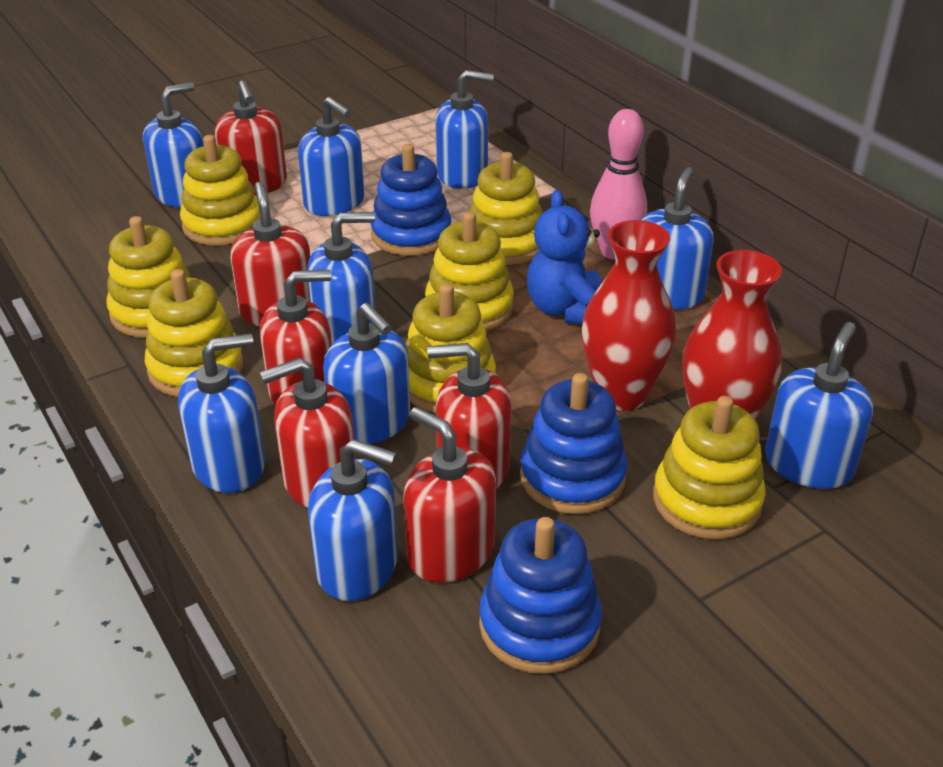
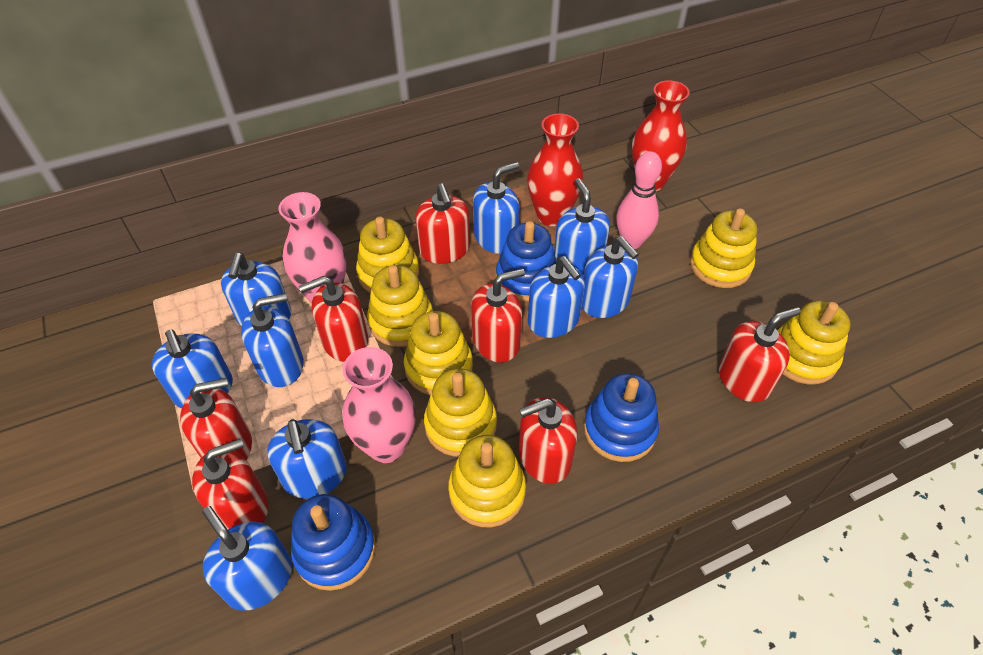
blue teddy bear: 1 -> 0
pink vase: 0 -> 2
red soap dispenser: 6 -> 7

